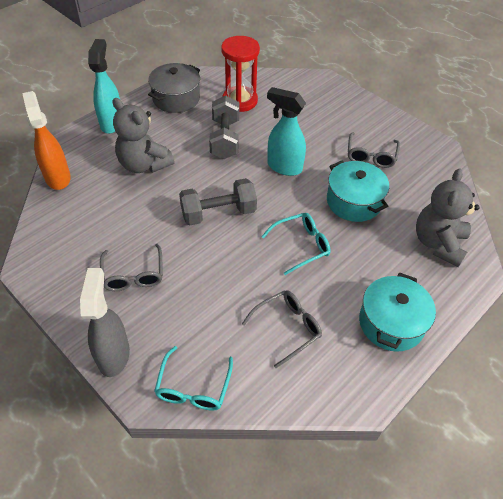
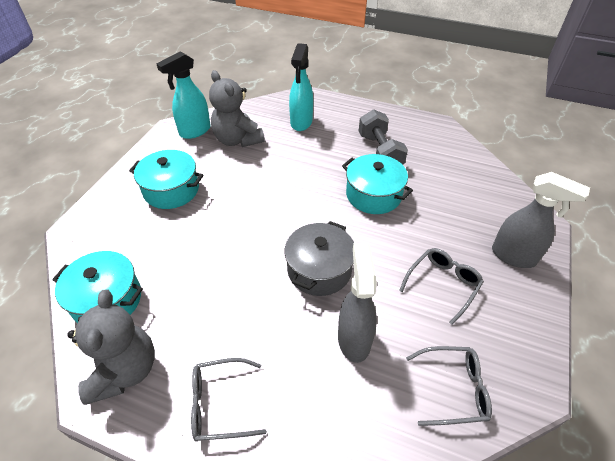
grey dumbbell: 2 -> 1
grey spray bottle: 1 -> 2
orange spray bottle: 1 -> 0
red hourglass: 1 -> 0
turquoise glasses: 2 -> 0
turquoise pot: 2 -> 3

